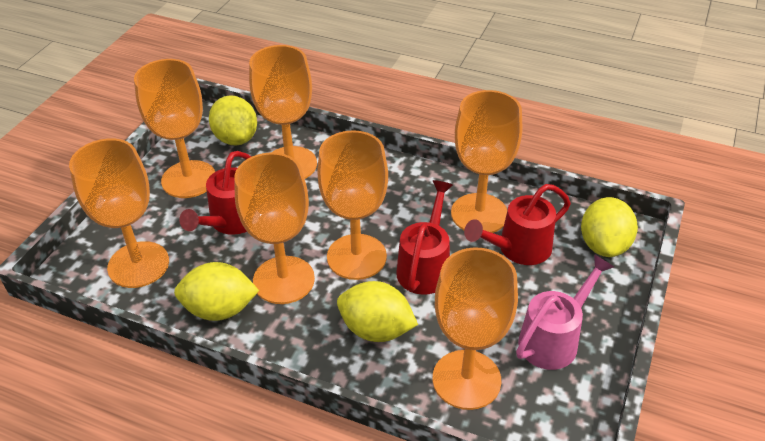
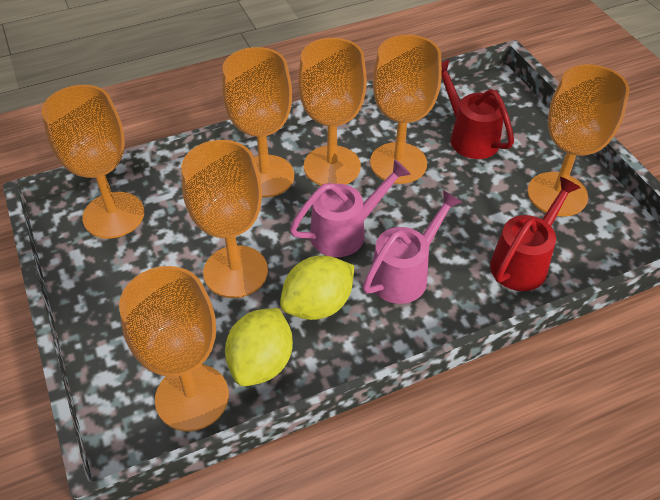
pink watering can: 1 -> 2
red watering can: 3 -> 2
yellow lemon: 4 -> 2

